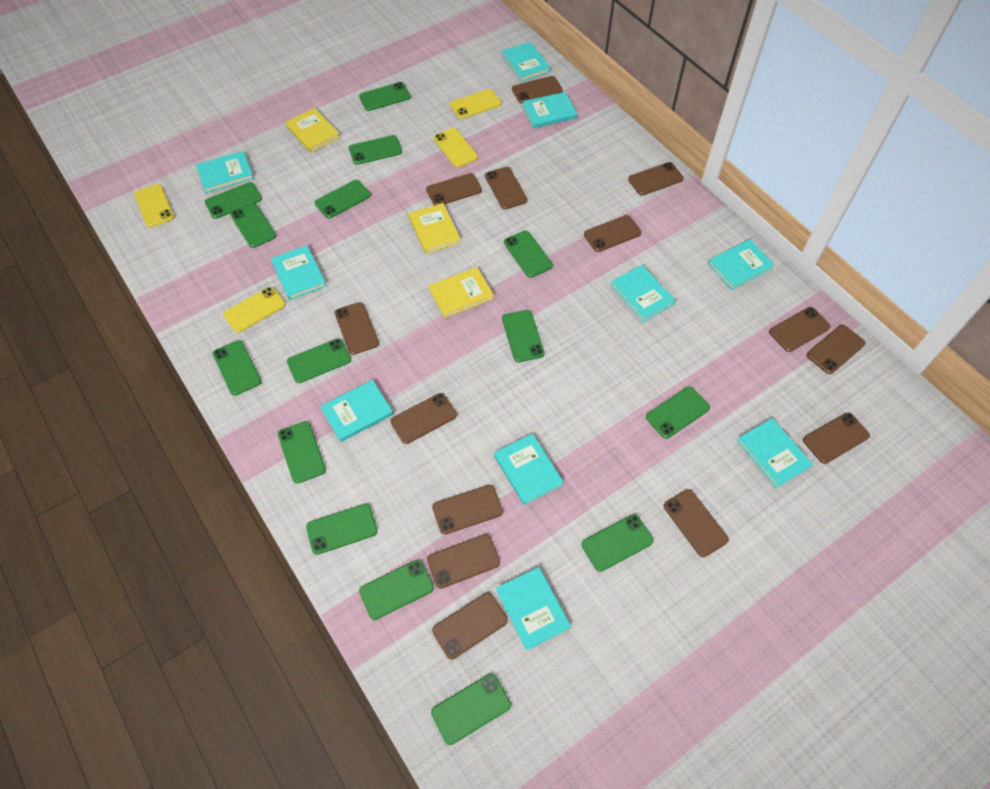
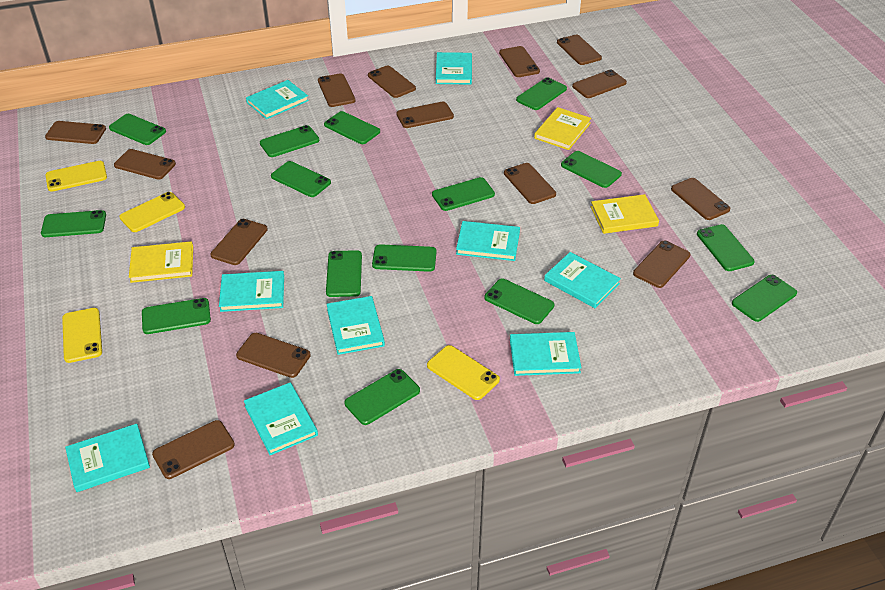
turquoise book: 10 -> 9

